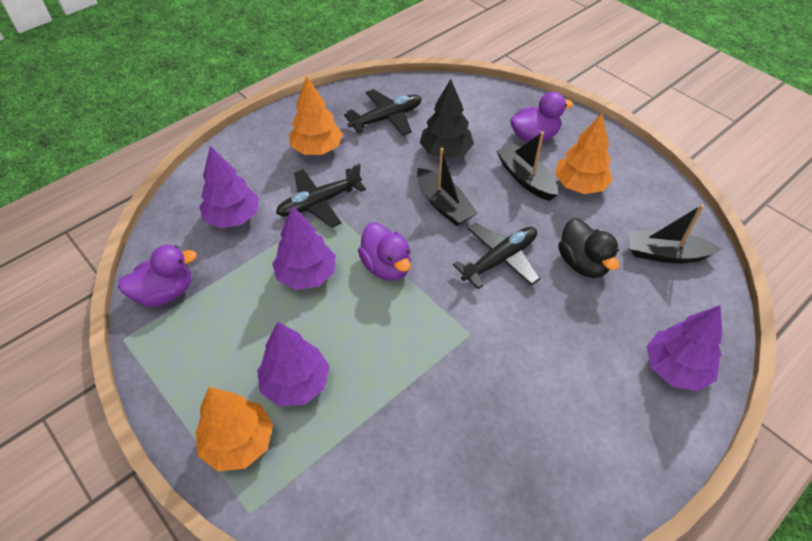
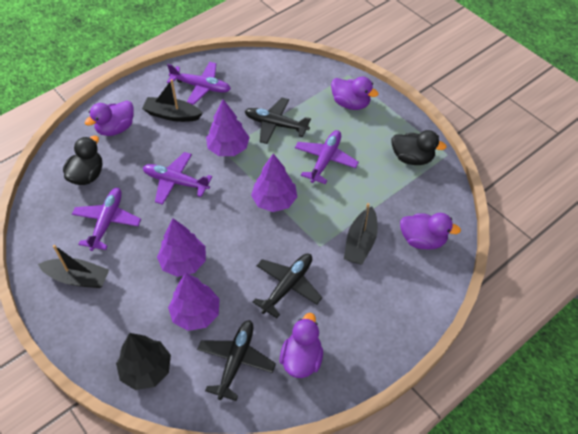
black duck: 1 -> 2
orange tree: 3 -> 0
purple duck: 3 -> 4
purple plane: 0 -> 4

